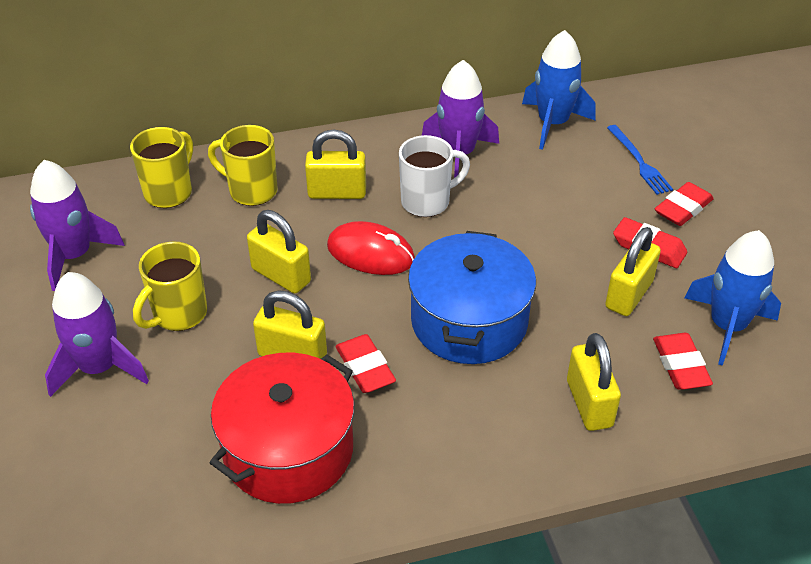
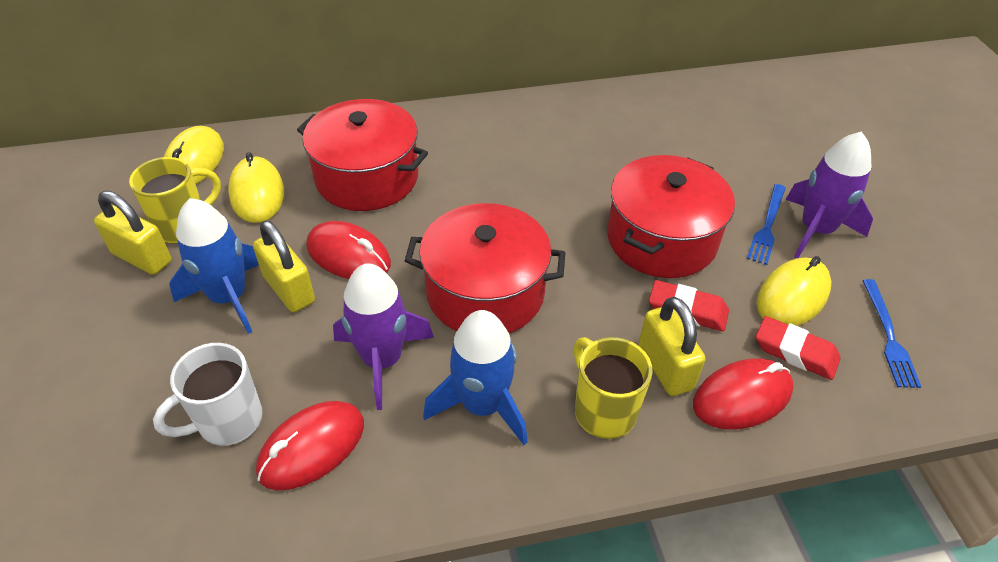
blue fork: 1 -> 2
blue pot: 1 -> 0
purple rocket: 3 -> 2
red eraser: 4 -> 2
red mouse: 1 -> 3
red pot: 1 -> 3
yellow mouse: 0 -> 3
yellow mug: 3 -> 2
yellow padlock: 5 -> 3

